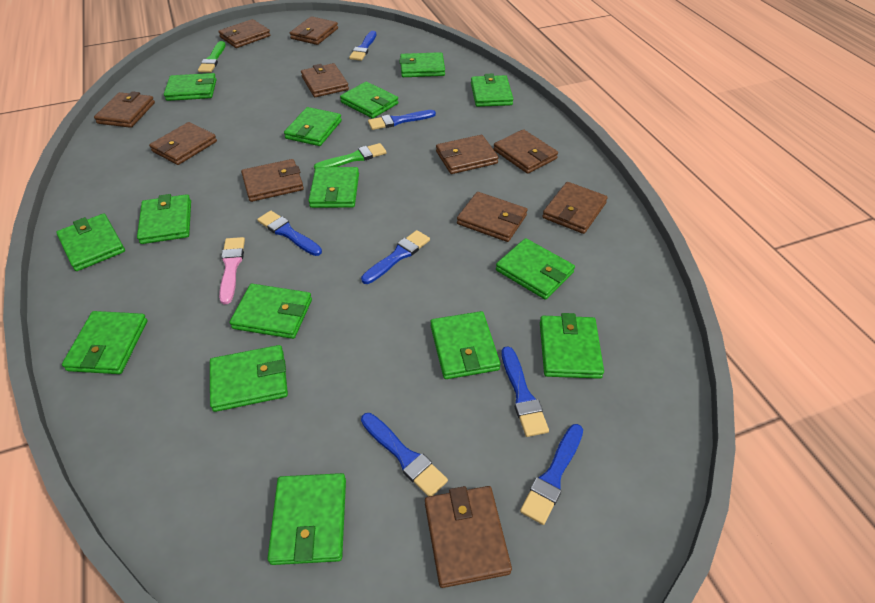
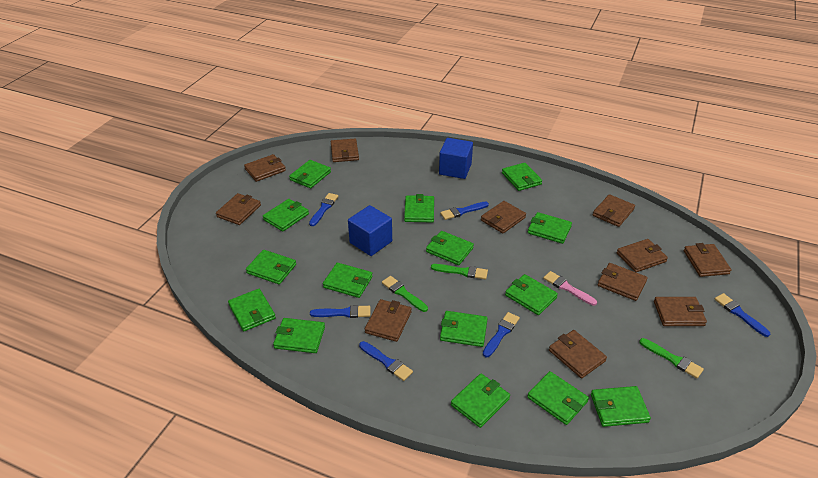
blue brush: 7 -> 6
blue cube: 0 -> 2
green brush: 2 -> 3

